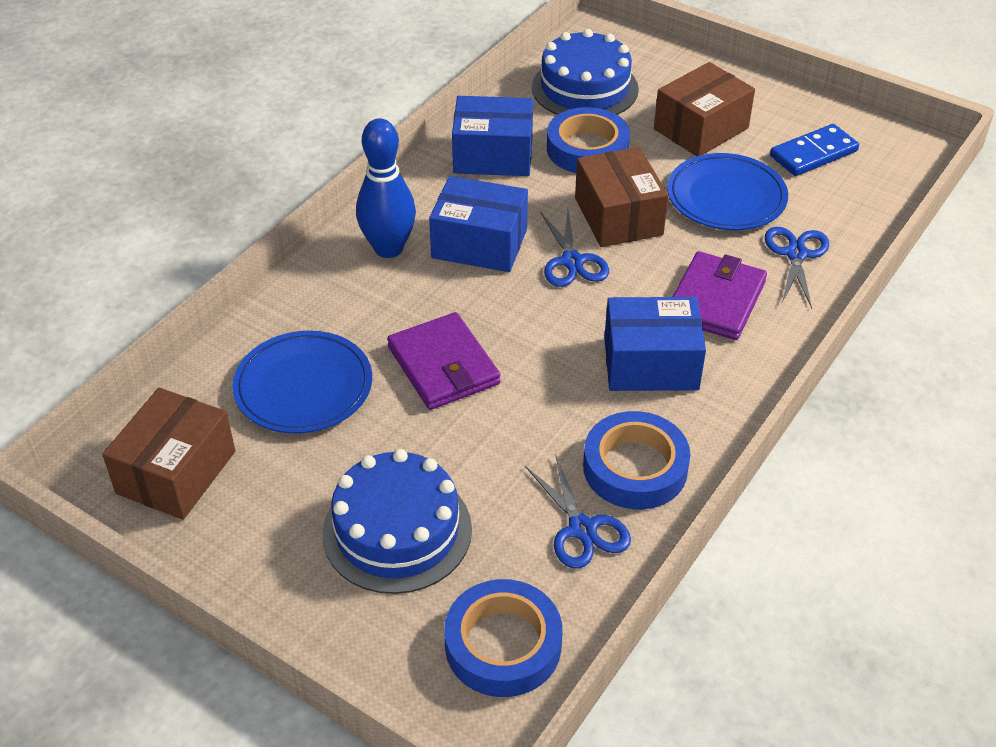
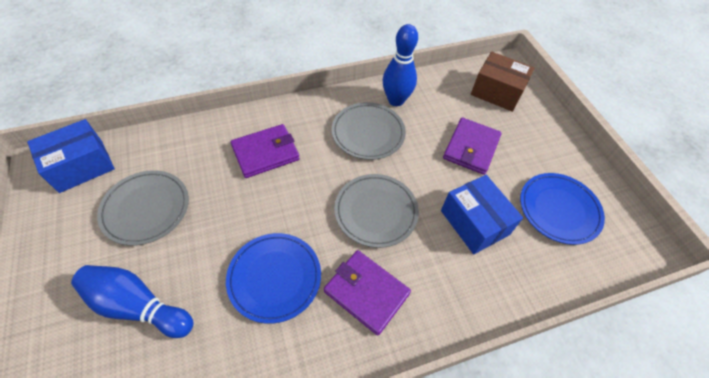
blue bowling pin: 1 -> 2
blue box: 3 -> 2
blue cake: 2 -> 0
blue domino: 1 -> 0
blue scissors: 3 -> 0
blue tape: 3 -> 0
brown box: 3 -> 1
grey plate: 0 -> 3
purple wallet: 2 -> 3

